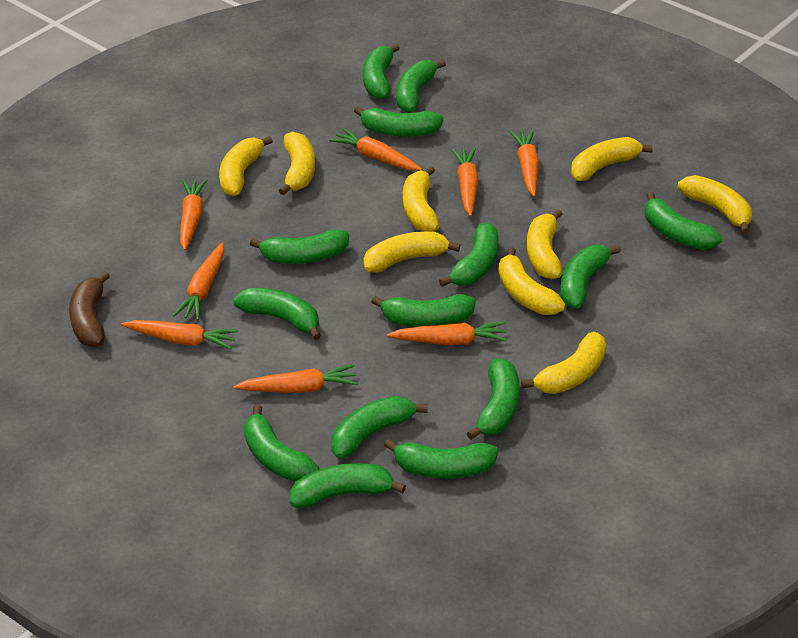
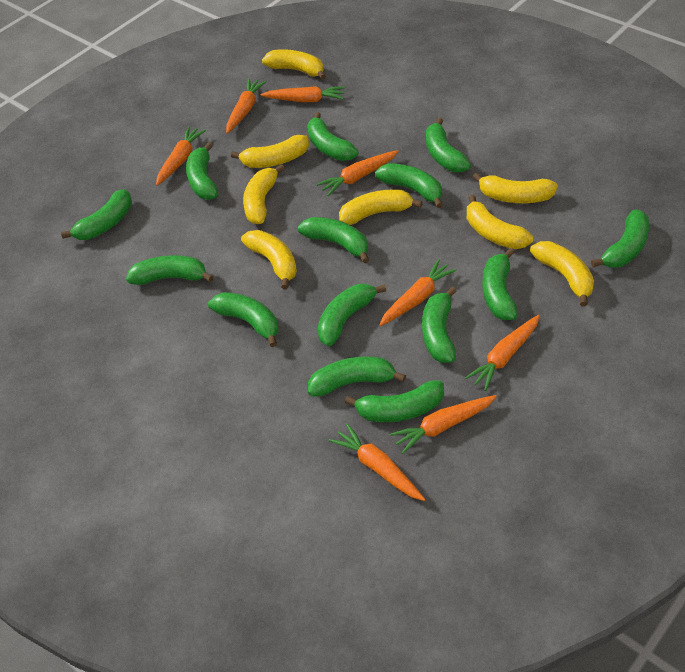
brown banana: 1 -> 0
yellow banana: 9 -> 8

